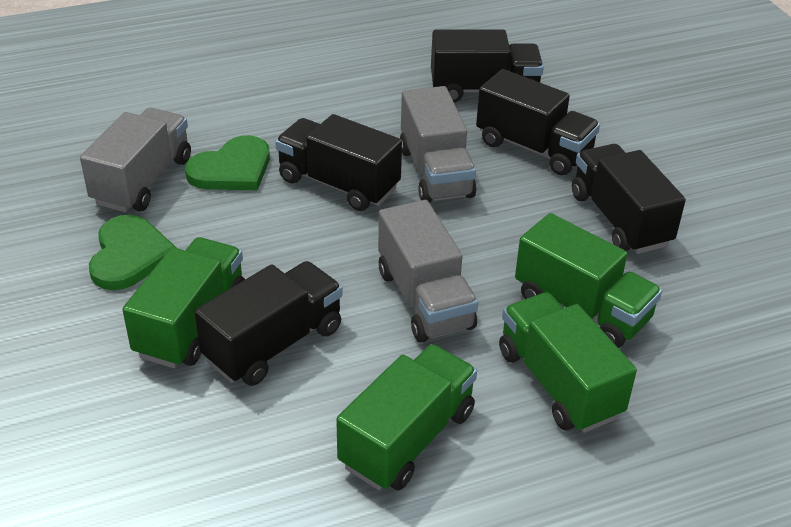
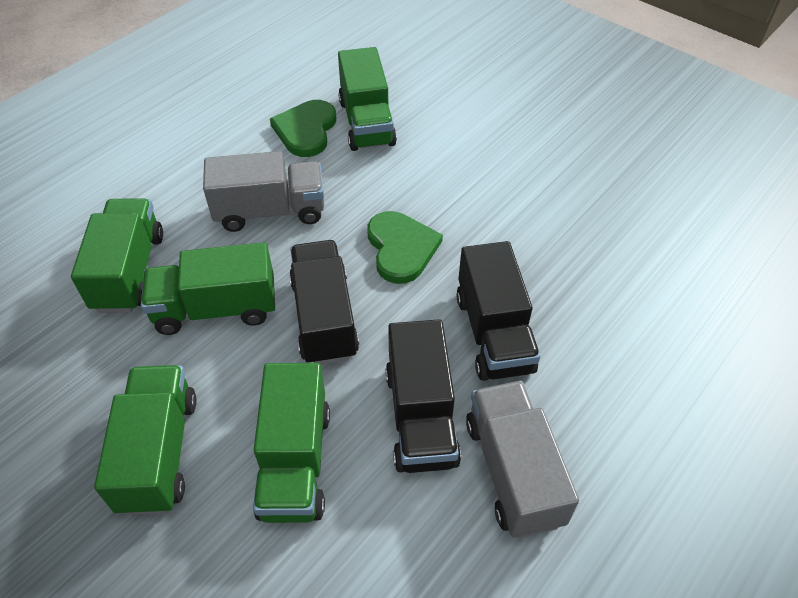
black truck: 5 -> 3
green truck: 4 -> 5
grey truck: 3 -> 2

